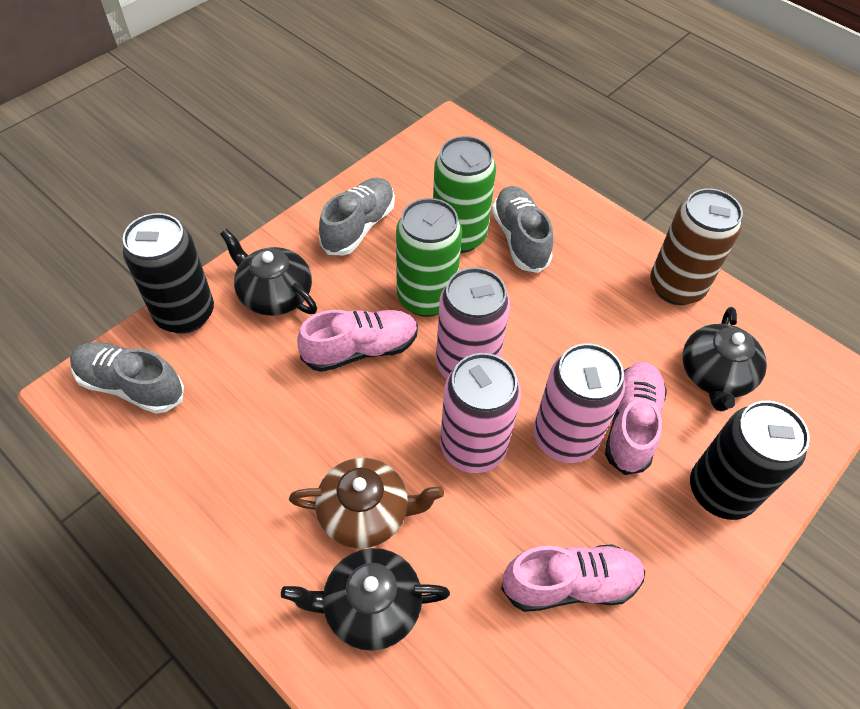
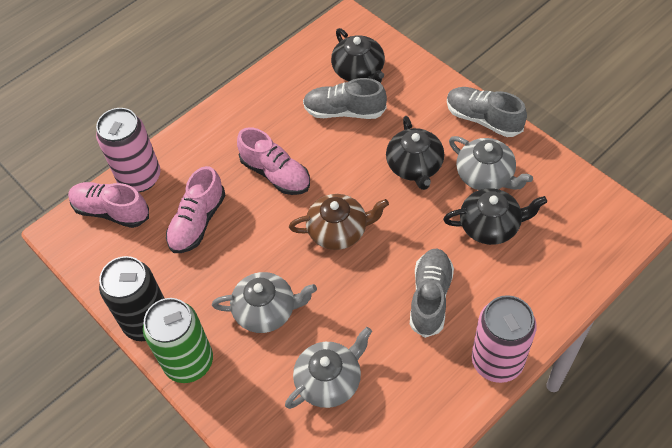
black can: 2 -> 1
brown can: 1 -> 0
green can: 2 -> 1
grey teapot: 0 -> 3
pink can: 3 -> 2

